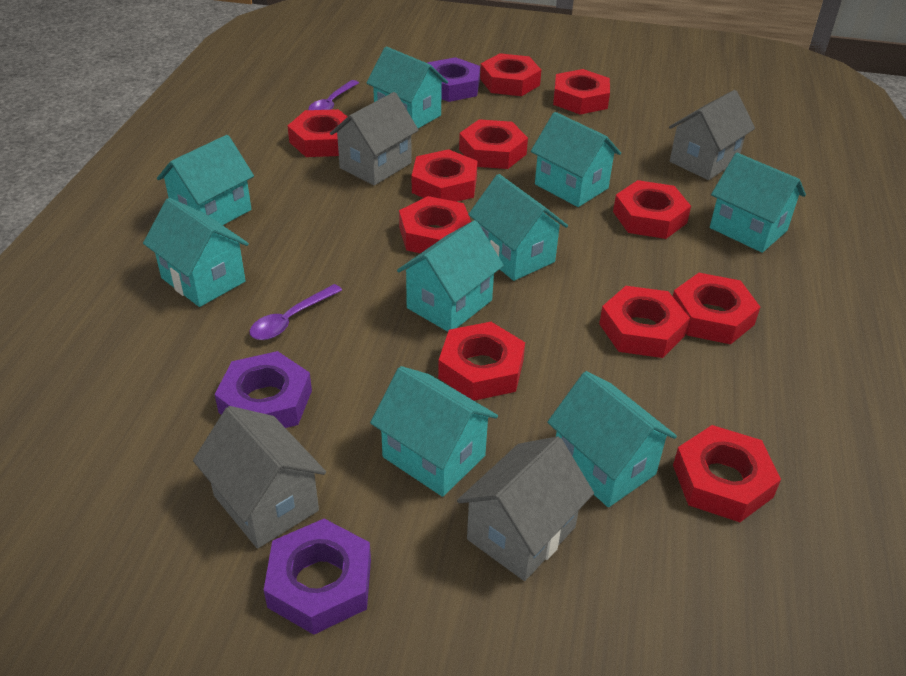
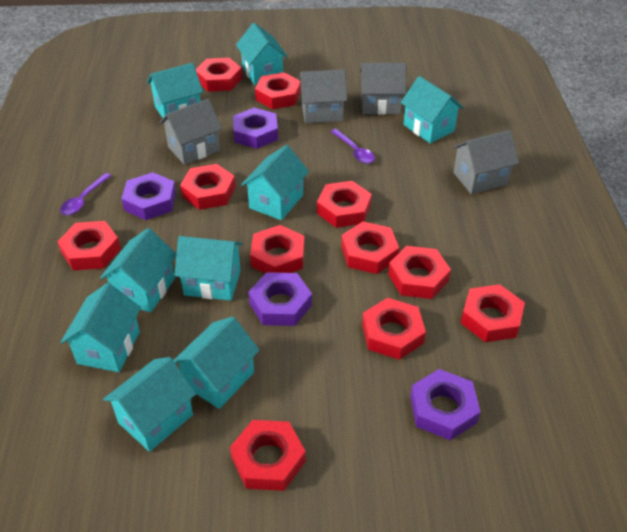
purple nut: 3 -> 4

